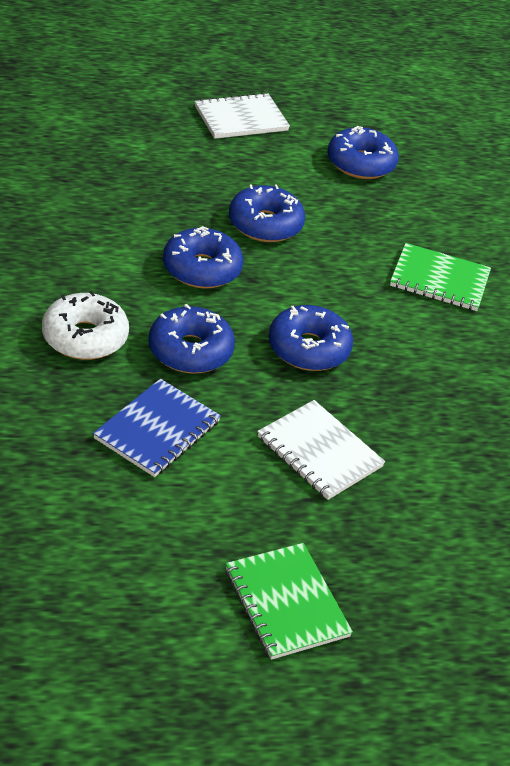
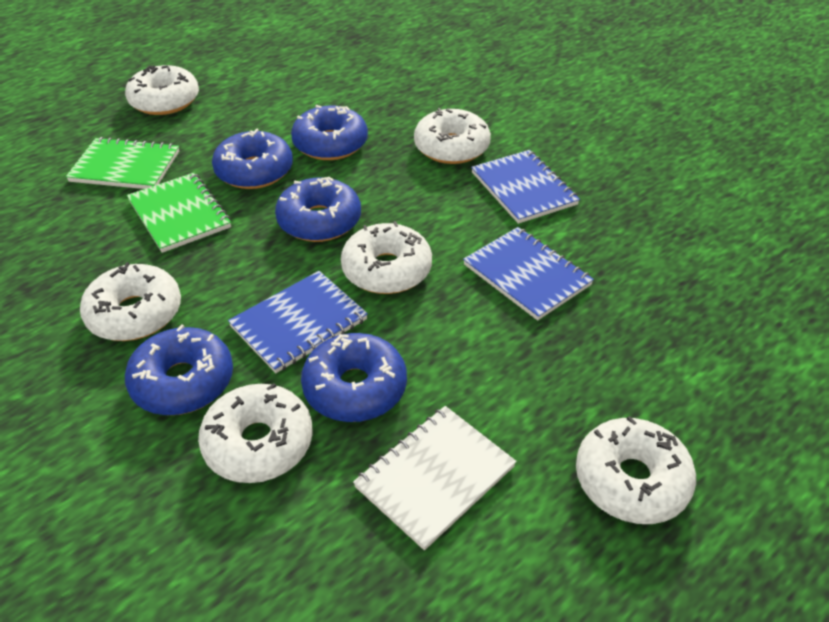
blue notebook: 1 -> 3
white donut: 1 -> 6
white notebook: 2 -> 1

